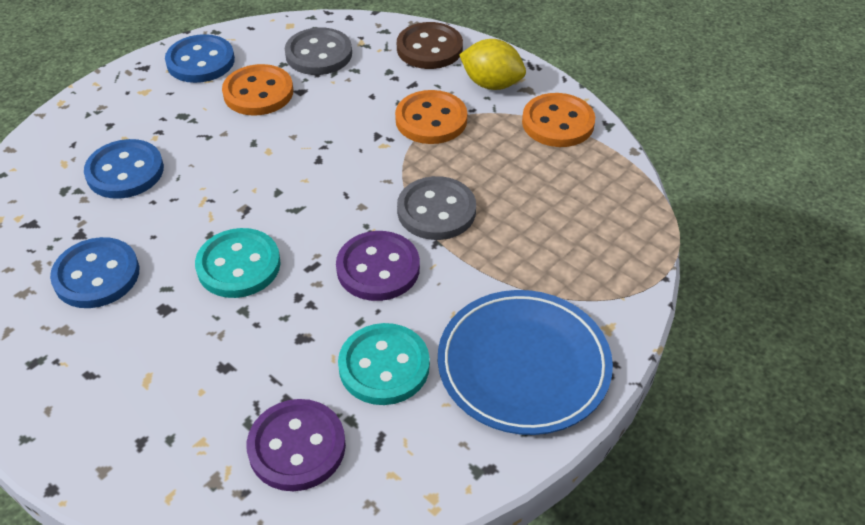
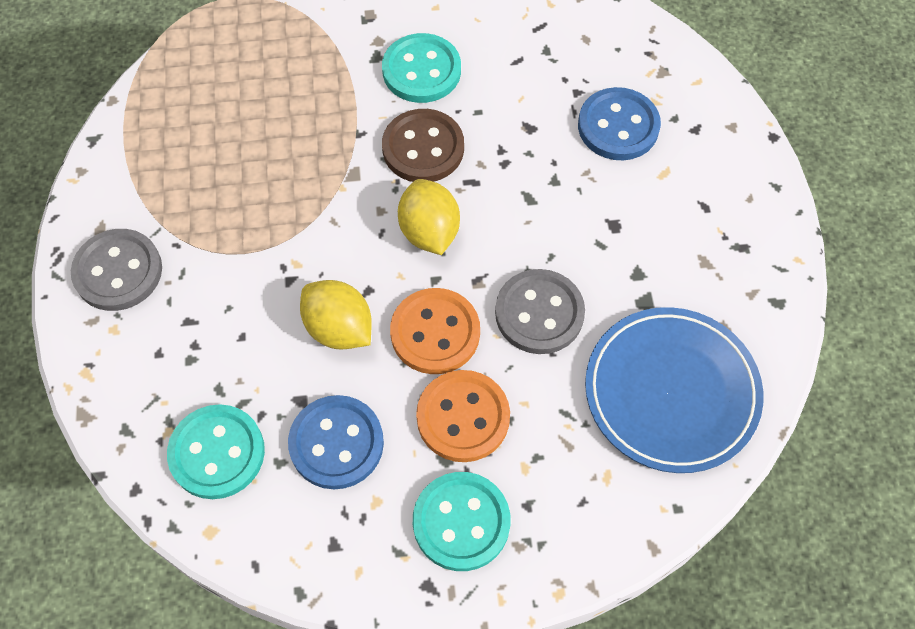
blue button: 3 -> 2
orange button: 3 -> 2
purple button: 2 -> 0
turquoise button: 2 -> 3
yellow lemon: 1 -> 2

